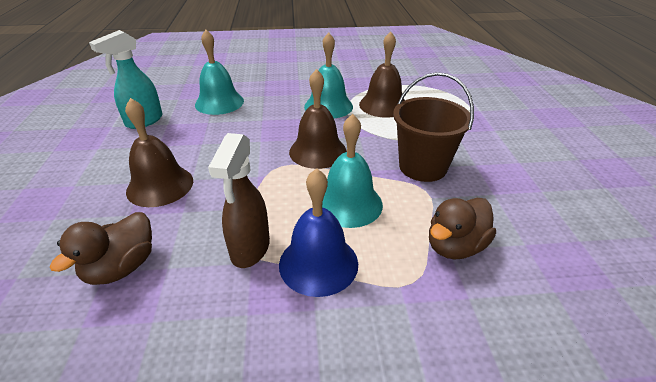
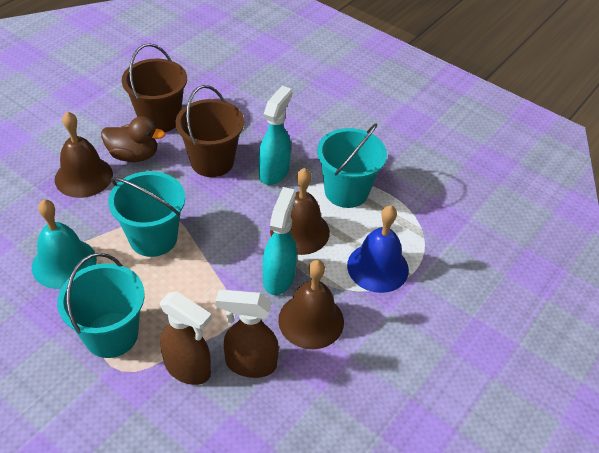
brown bucket: 1 -> 2
brown duck: 2 -> 1
brown spray bottle: 1 -> 2
turquoise bell: 3 -> 1
turquoise bucket: 0 -> 3
turquoise spray bottle: 1 -> 2

